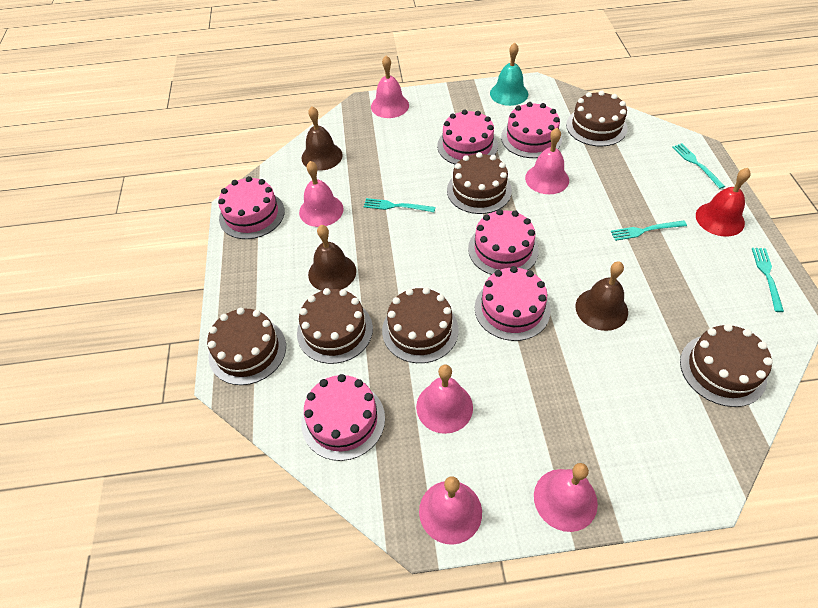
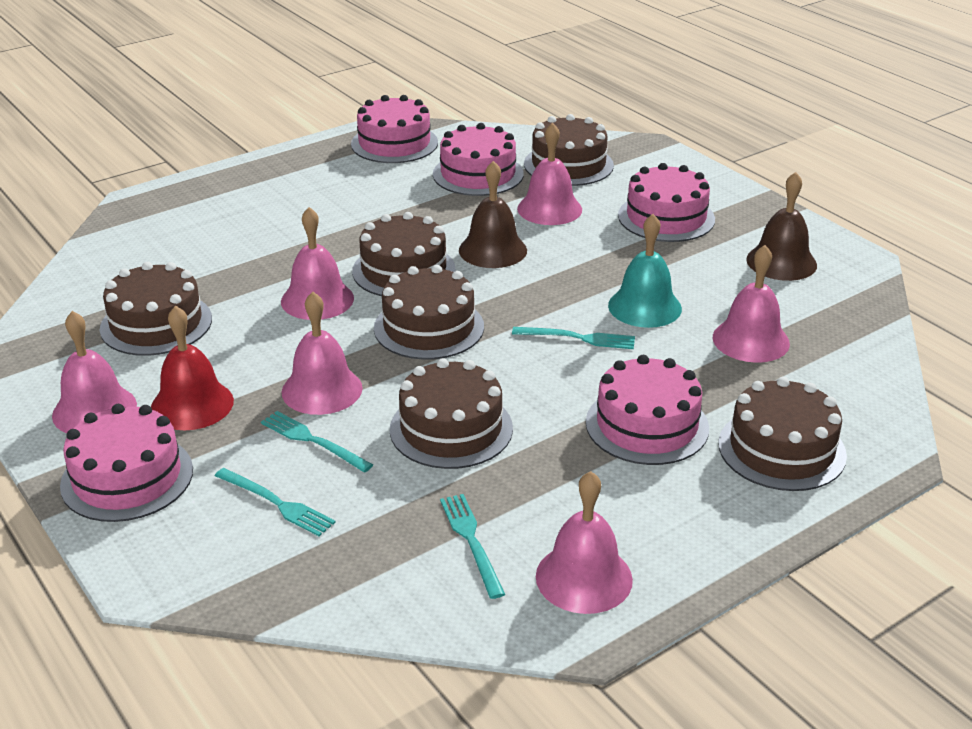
brown bell: 3 -> 2
pink cake: 6 -> 5

